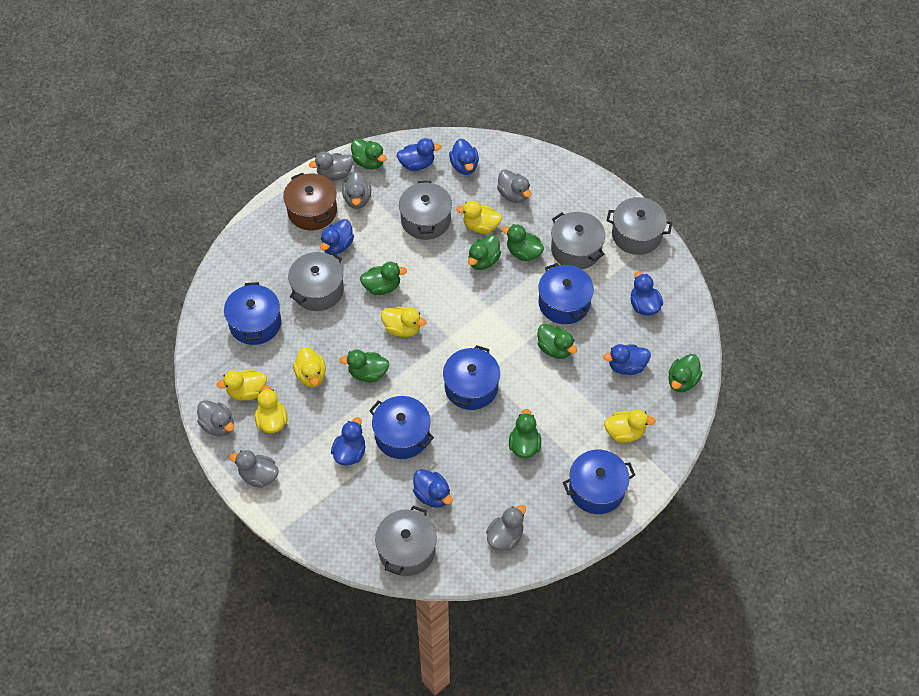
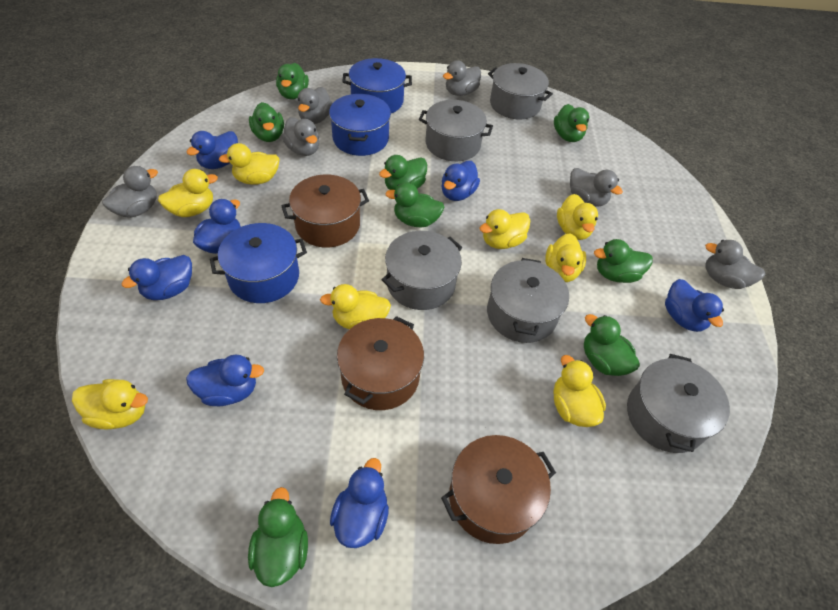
blue pot: 5 -> 3
brown pot: 1 -> 3
yellow duck: 6 -> 8

